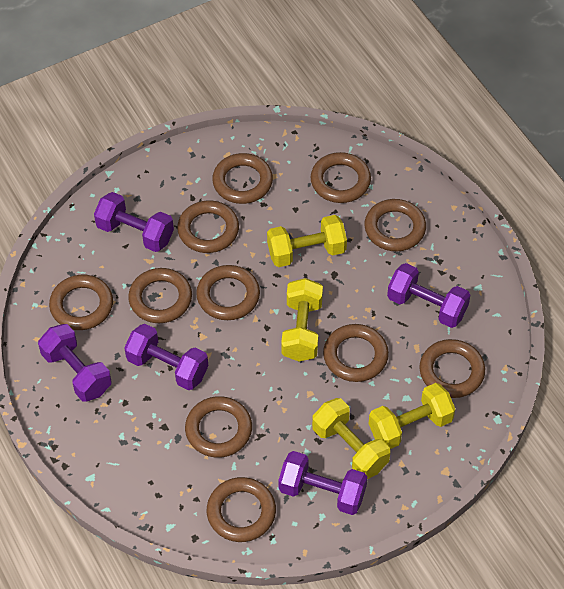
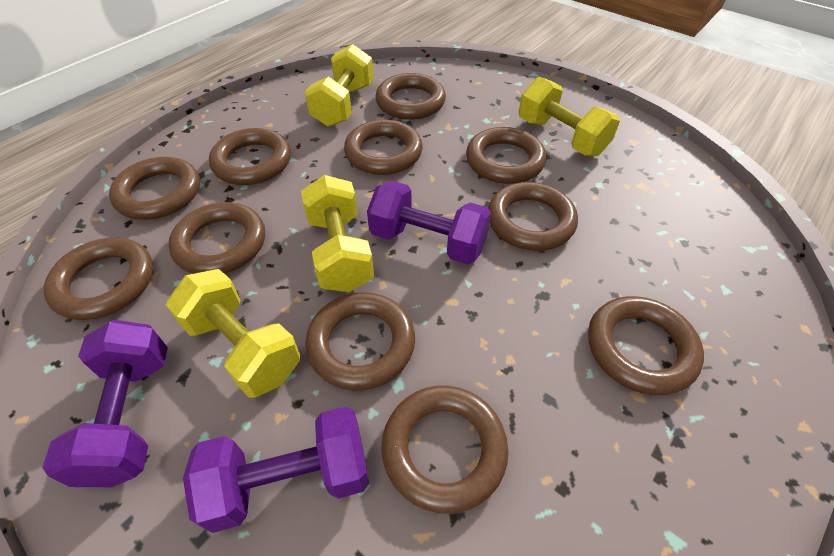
purple dumbbell: 5 -> 3

